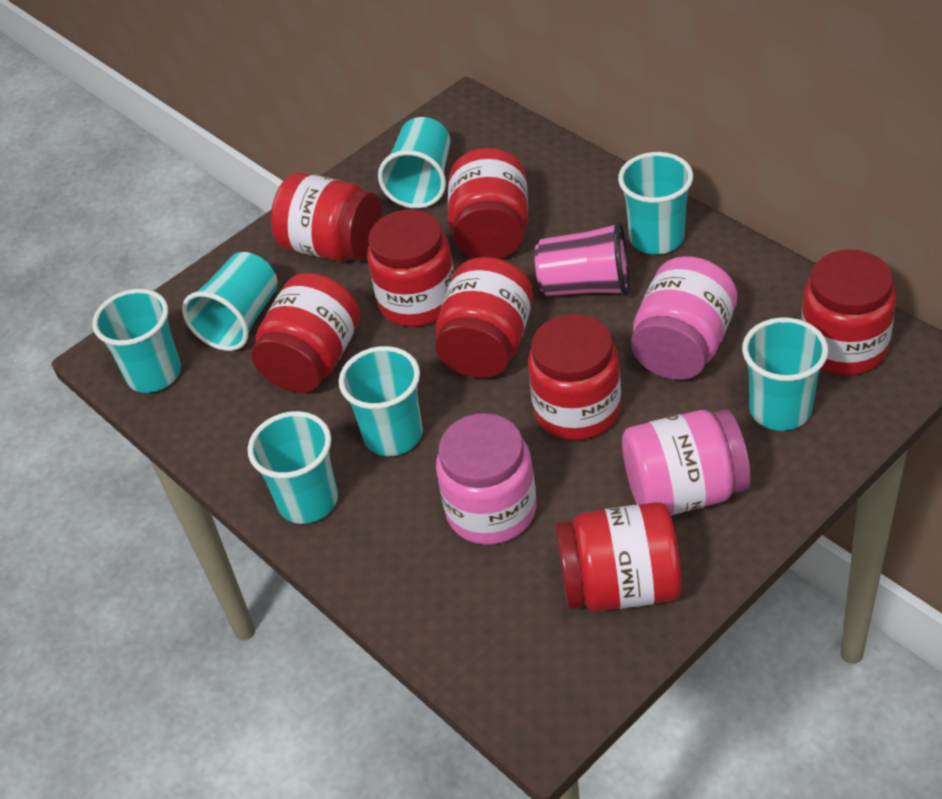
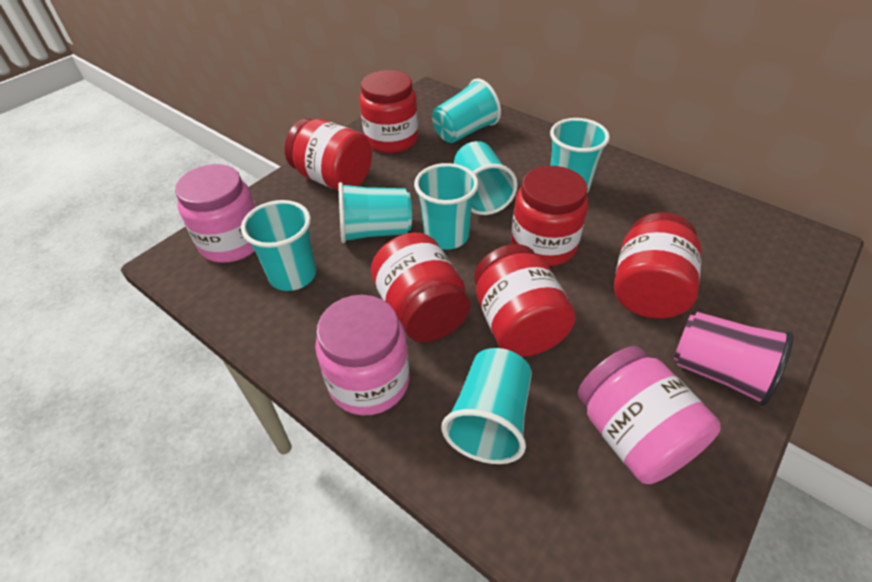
red jar: 8 -> 6

